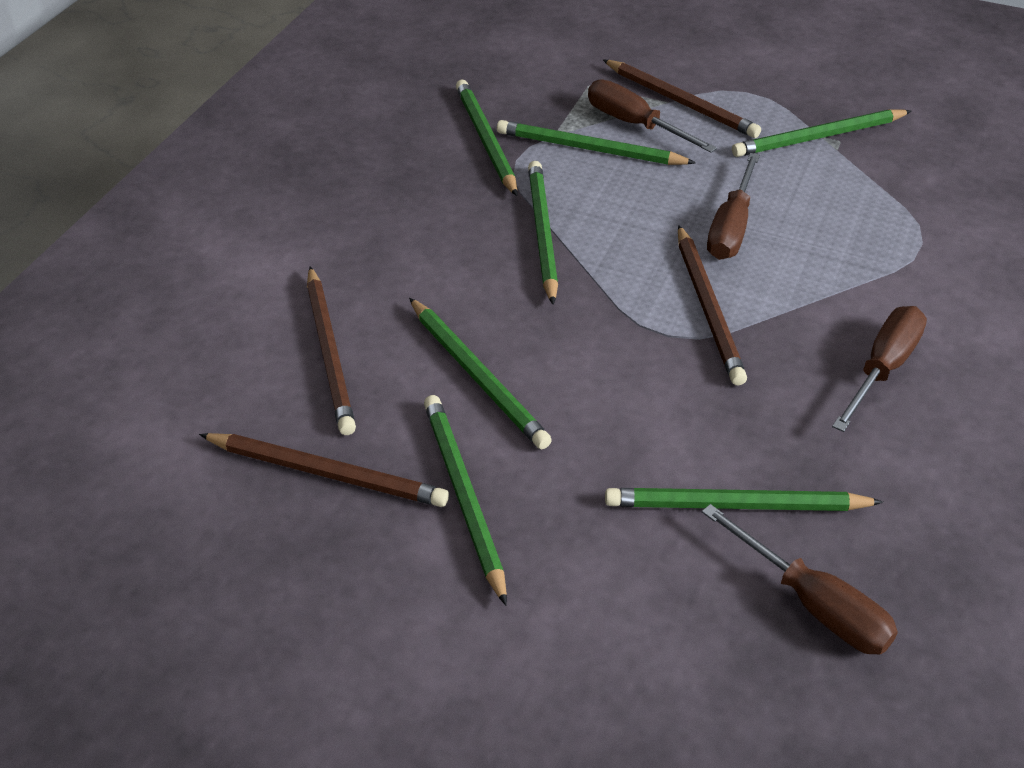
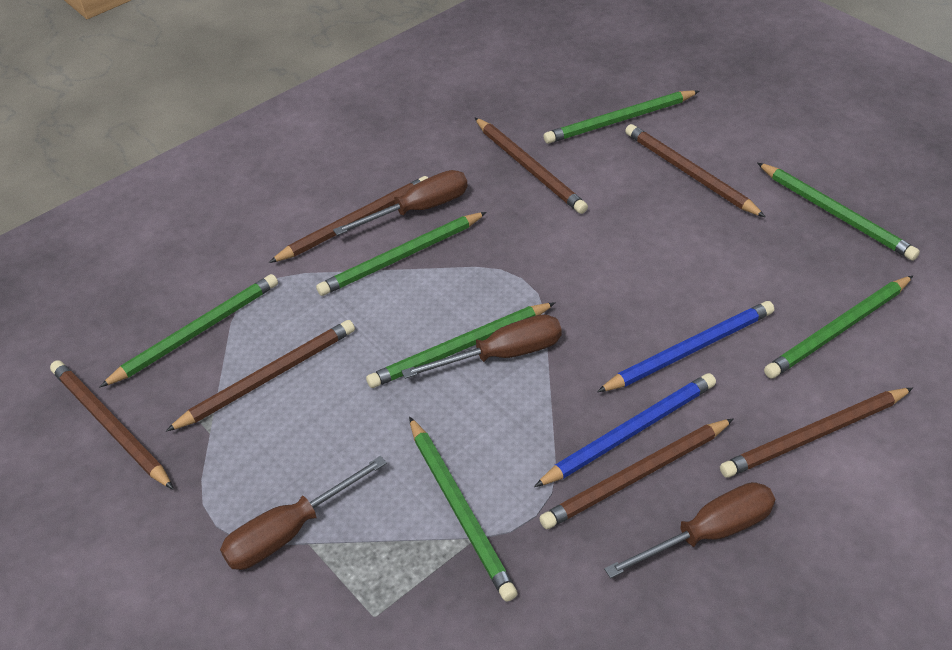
blue pencil: 0 -> 2
brown pencil: 4 -> 7

